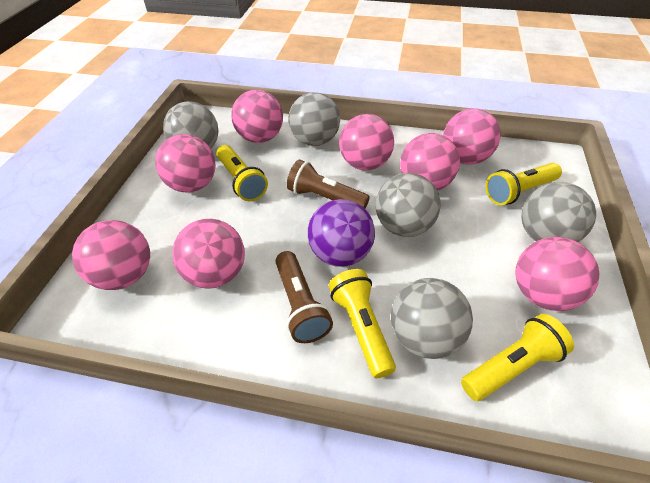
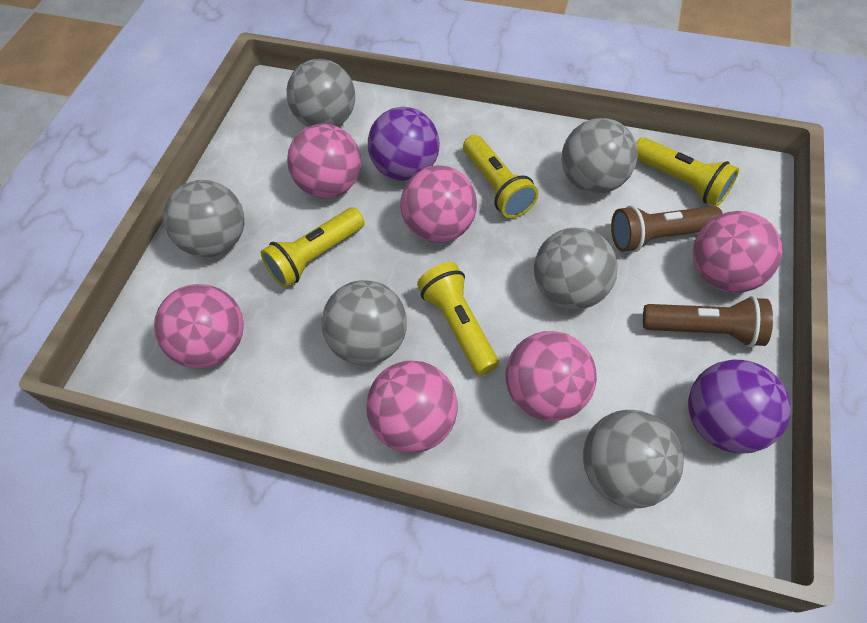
grey ball: 5 -> 6
pink ball: 8 -> 6
purple ball: 1 -> 2

